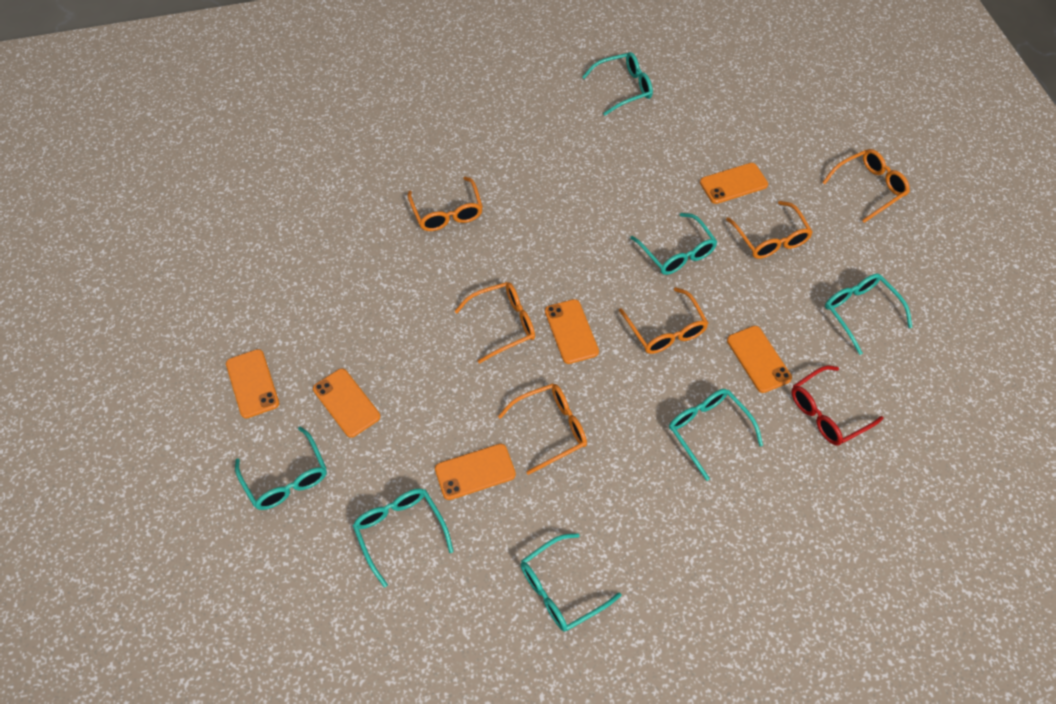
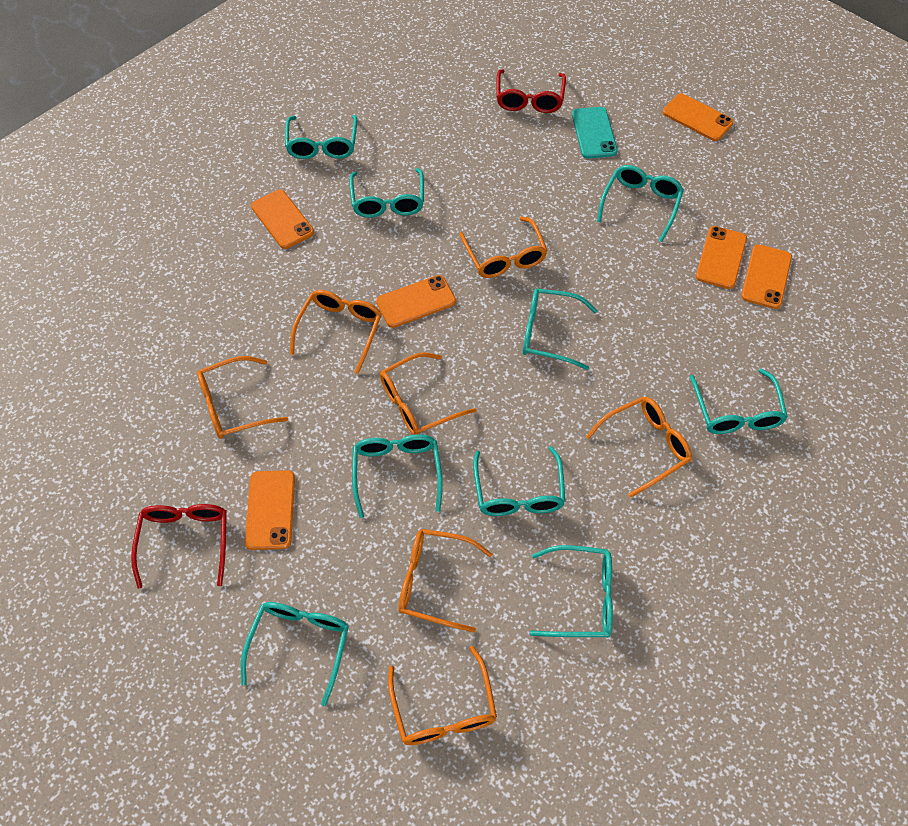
orange glasses: 6 -> 7
red glasses: 1 -> 2
turquoise glasses: 7 -> 9
turquoise phone: 0 -> 1

